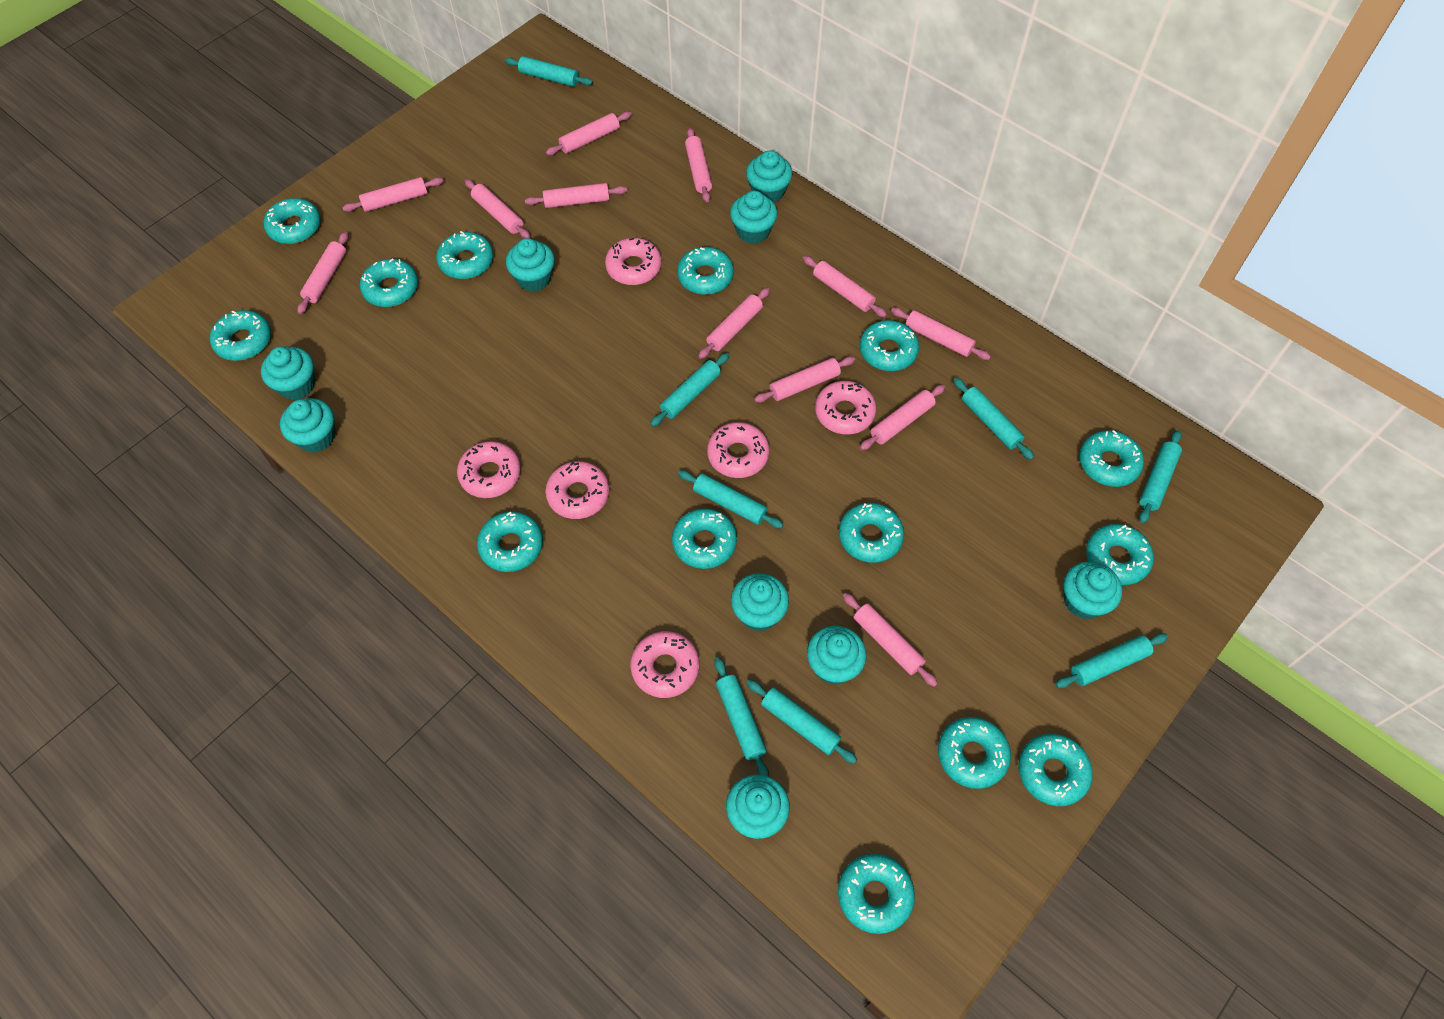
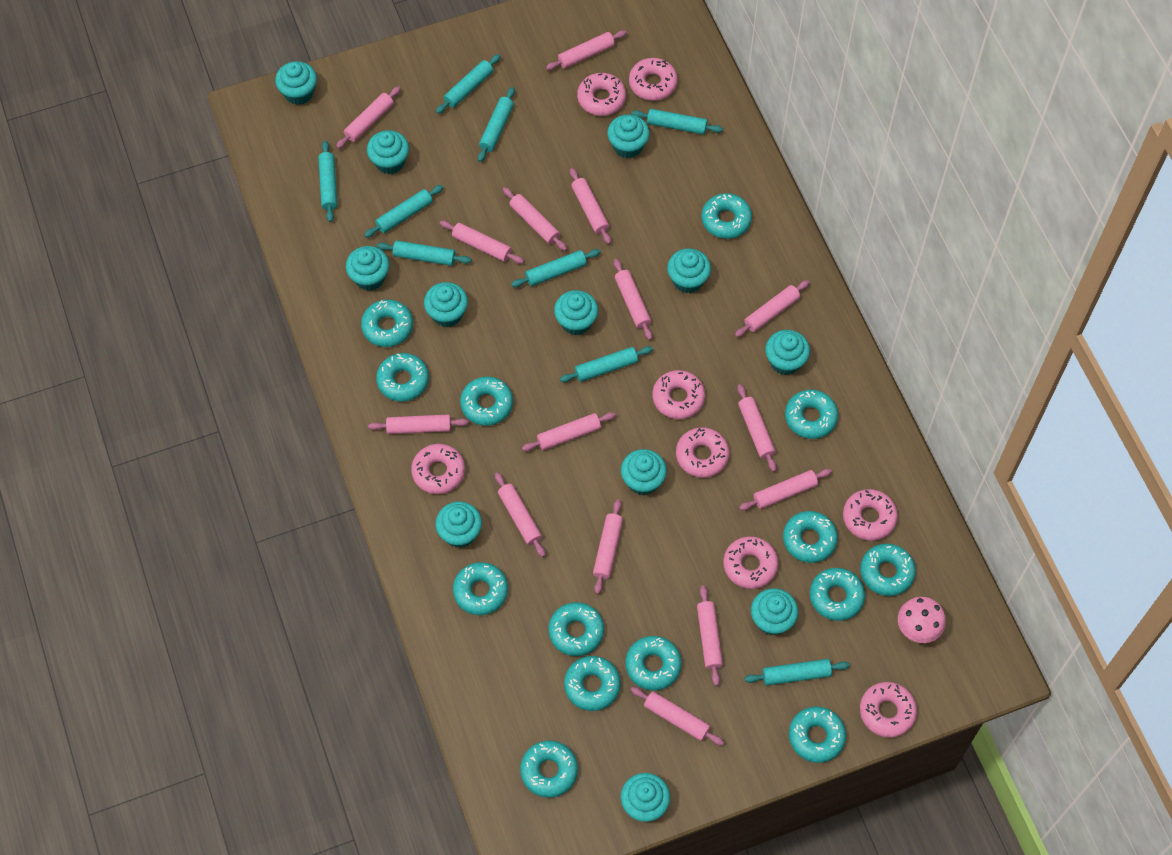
pink donut: 6 -> 8
pink mushroom: 0 -> 1
pink rolling pin: 12 -> 15
turquoise cupcake: 9 -> 12
turquoise rolling pin: 8 -> 9

